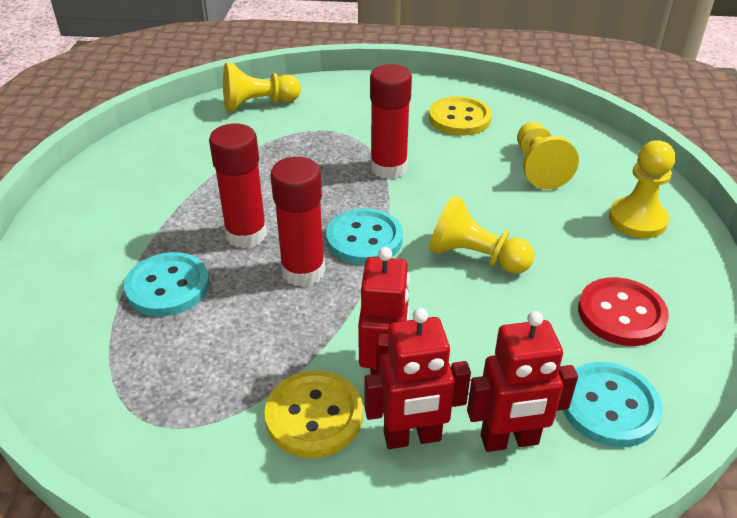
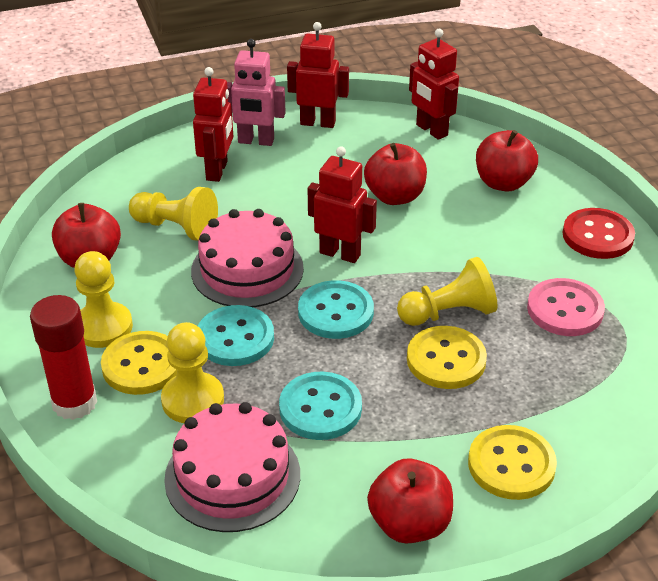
pink button: 0 -> 1
pink cake: 0 -> 2
pink robot: 0 -> 1
red apple: 0 -> 4
red glue stick: 3 -> 1
red robot: 3 -> 4
yellow button: 2 -> 3

